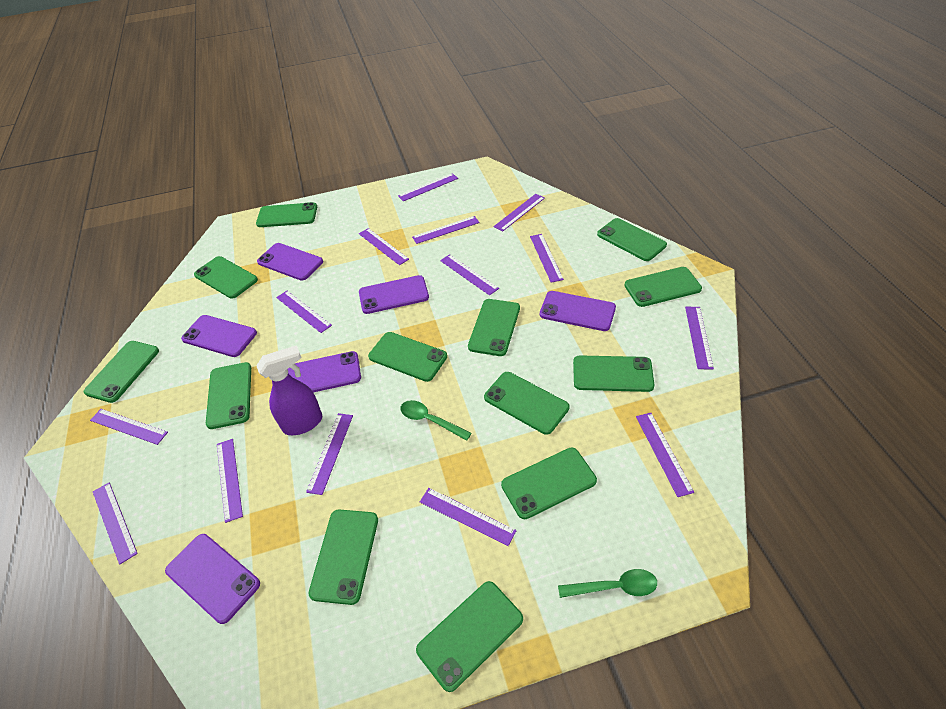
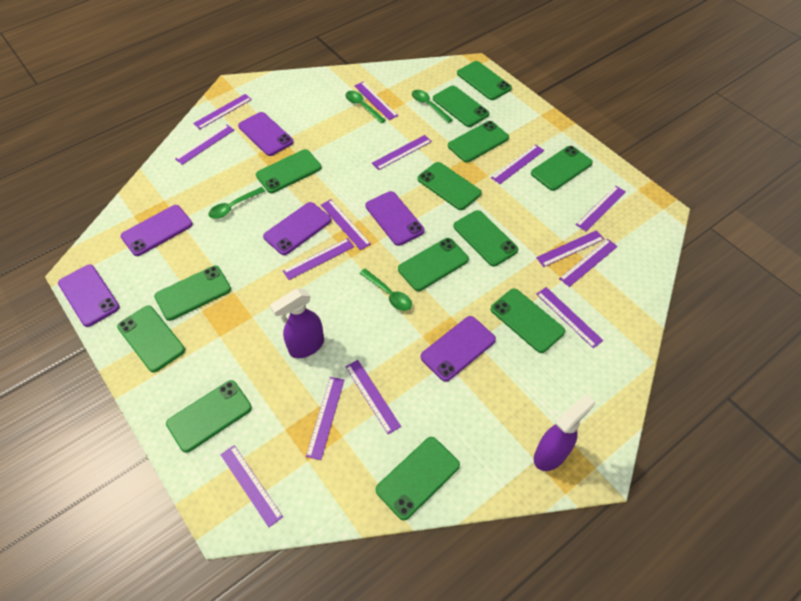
green spoon: 2 -> 4
purple spray bottle: 1 -> 2

